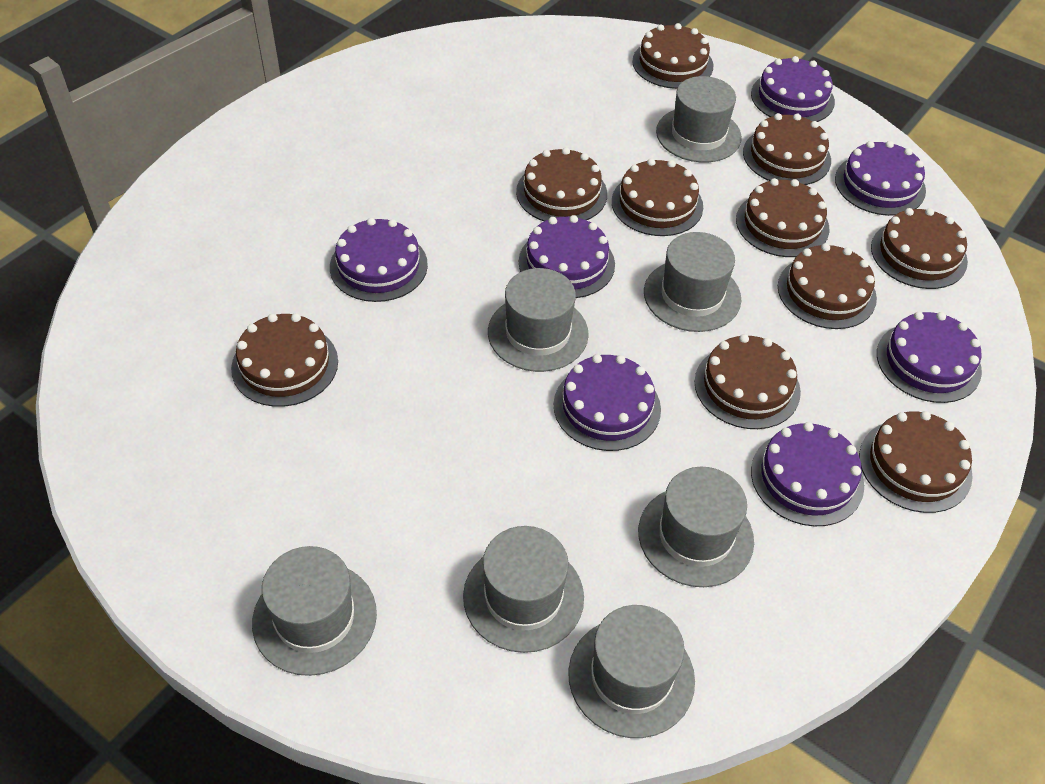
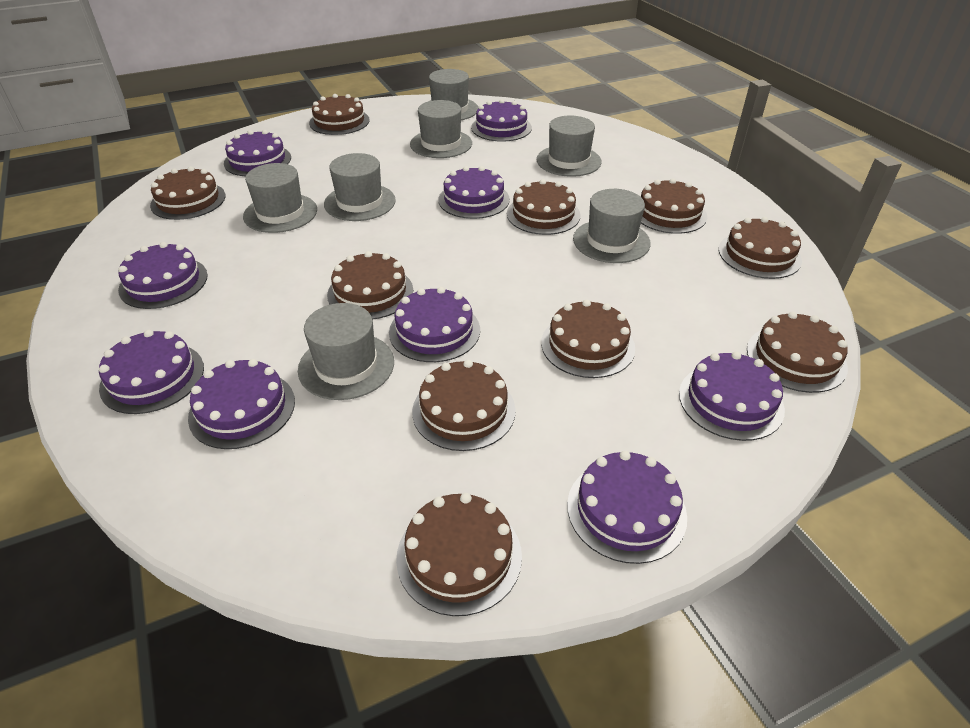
purple cake: 7 -> 9

